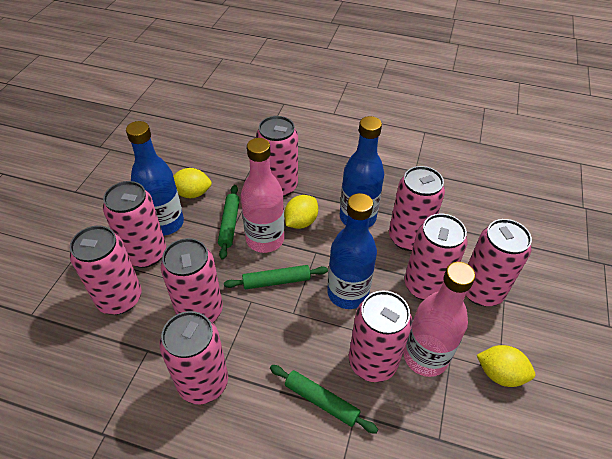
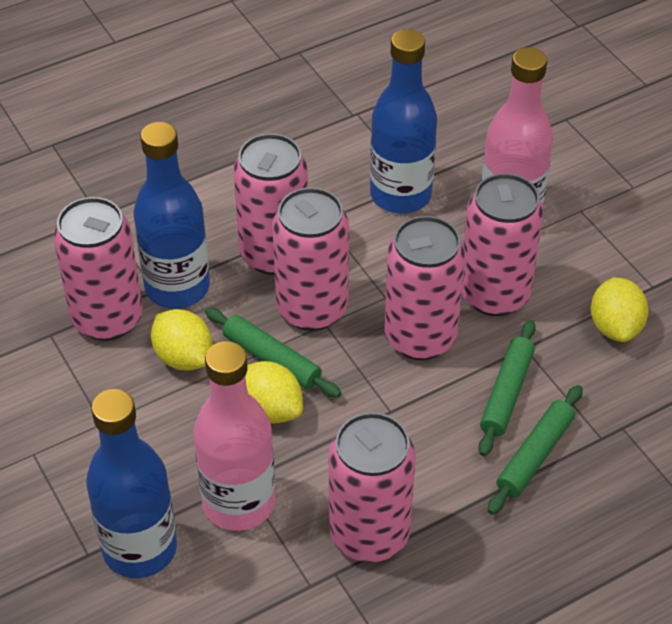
pink can: 9 -> 6

